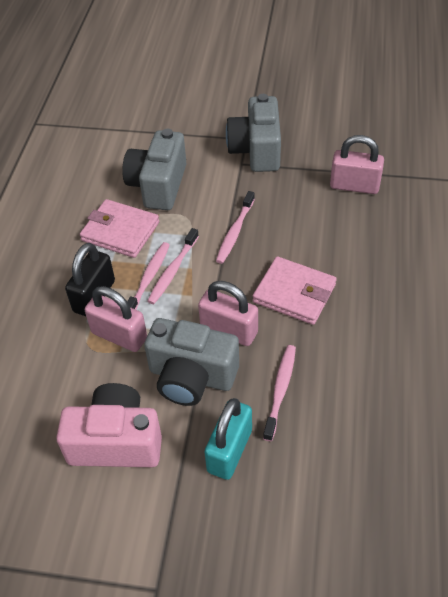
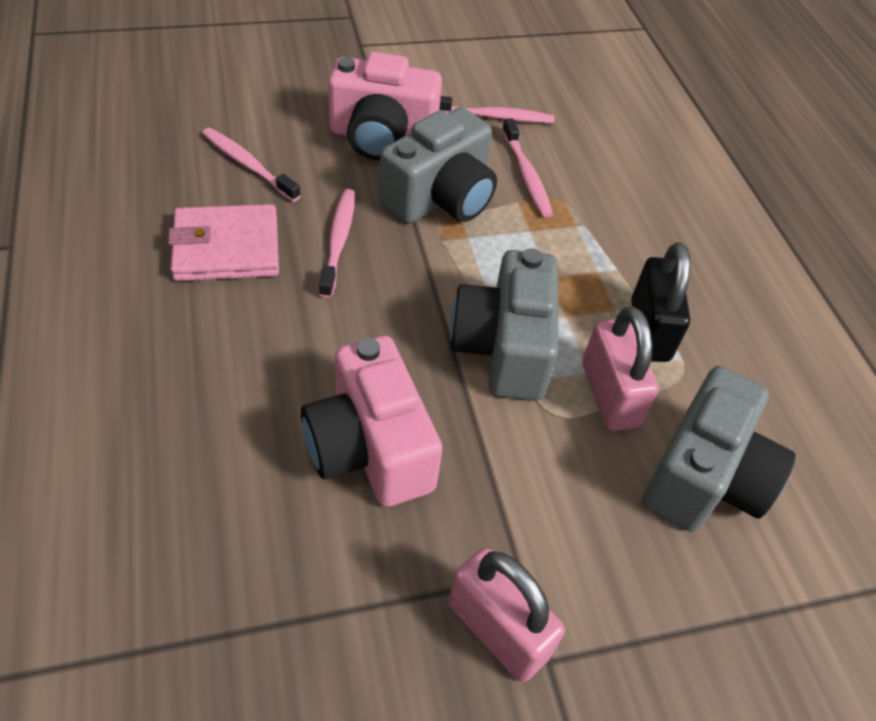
pink camera: 1 -> 2
pink padlock: 3 -> 2
pink wallet: 2 -> 1
turquoise padlock: 1 -> 0

